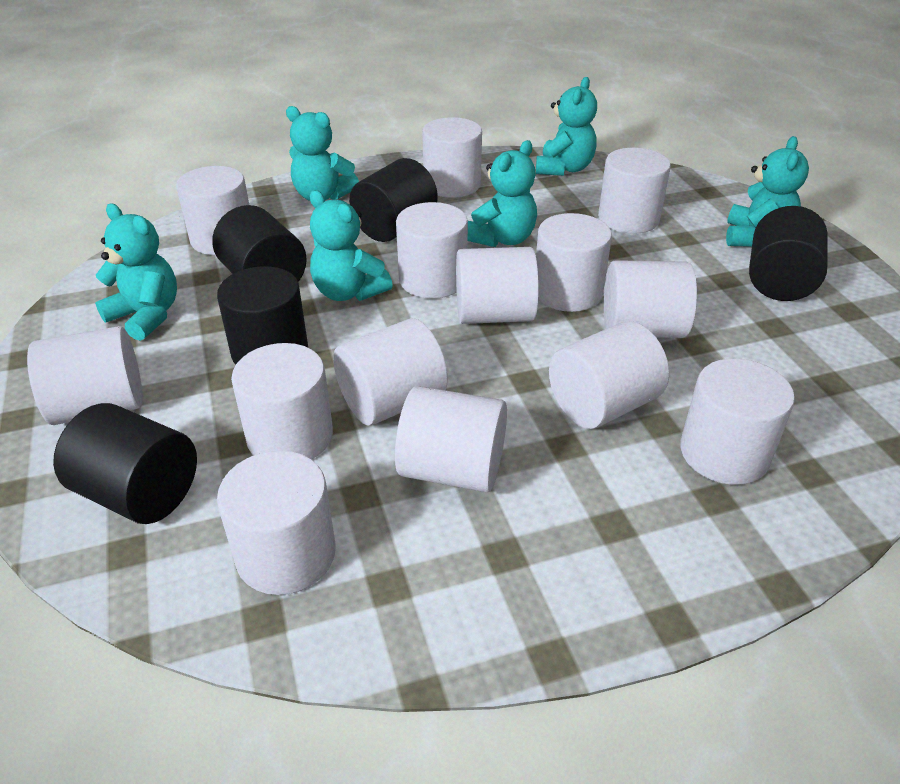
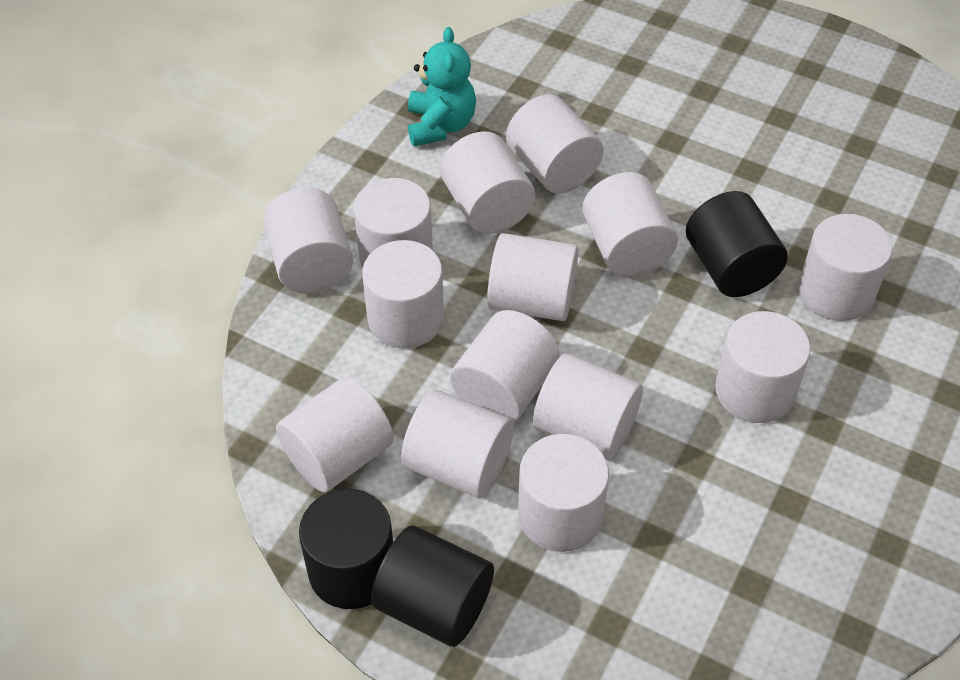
black cylinder: 5 -> 3
turquoise teddy bear: 6 -> 1

